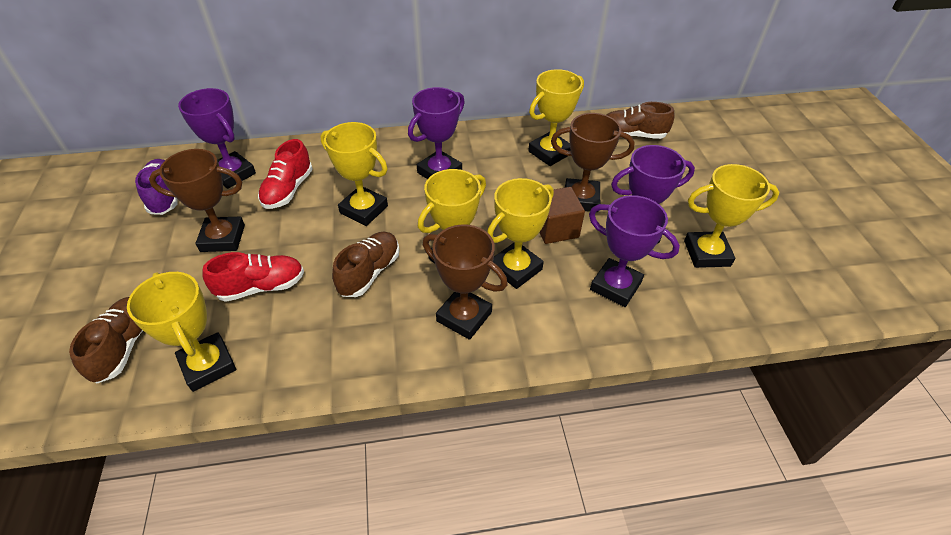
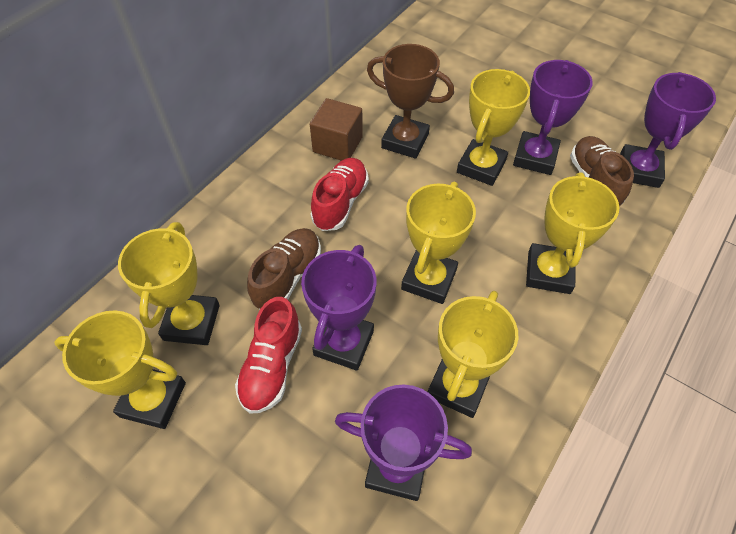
brown shoe: 3 -> 2
brown trophy: 3 -> 1
purple shoe: 1 -> 0

